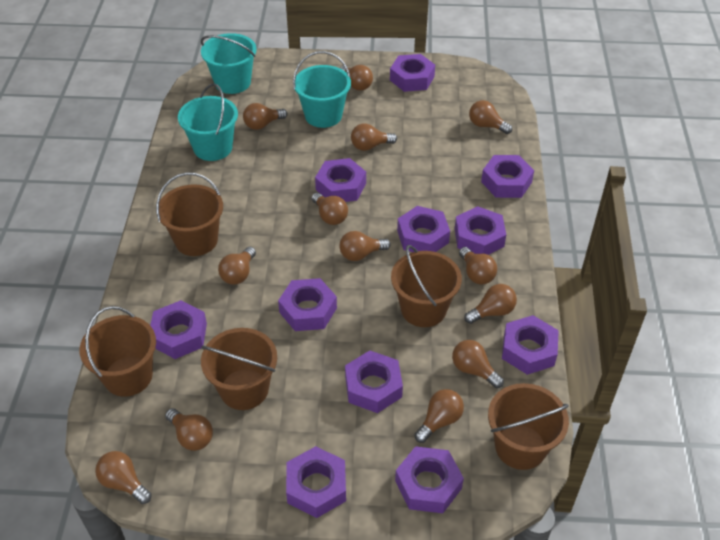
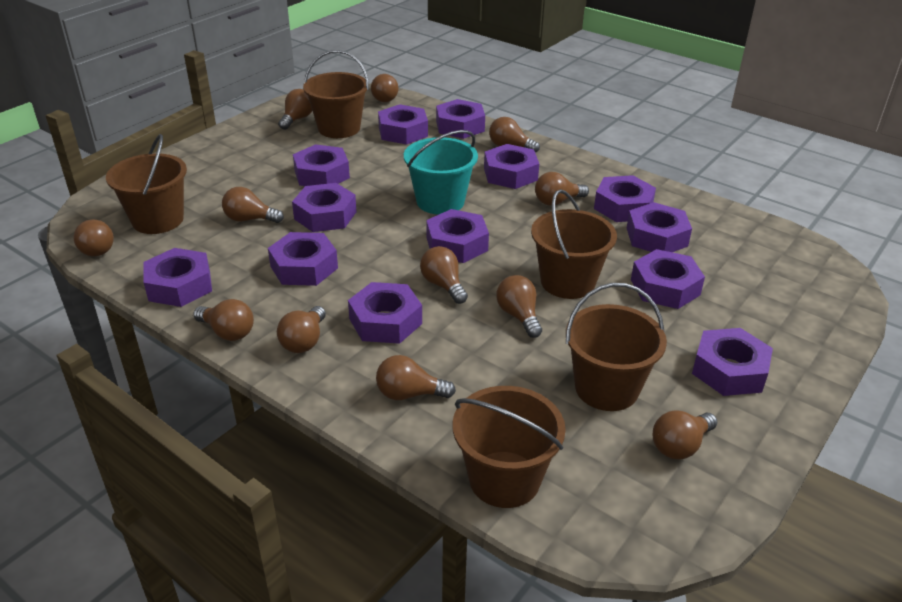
brown light bulb: 13 -> 12
purple nut: 11 -> 13
turquoise bucket: 3 -> 1

